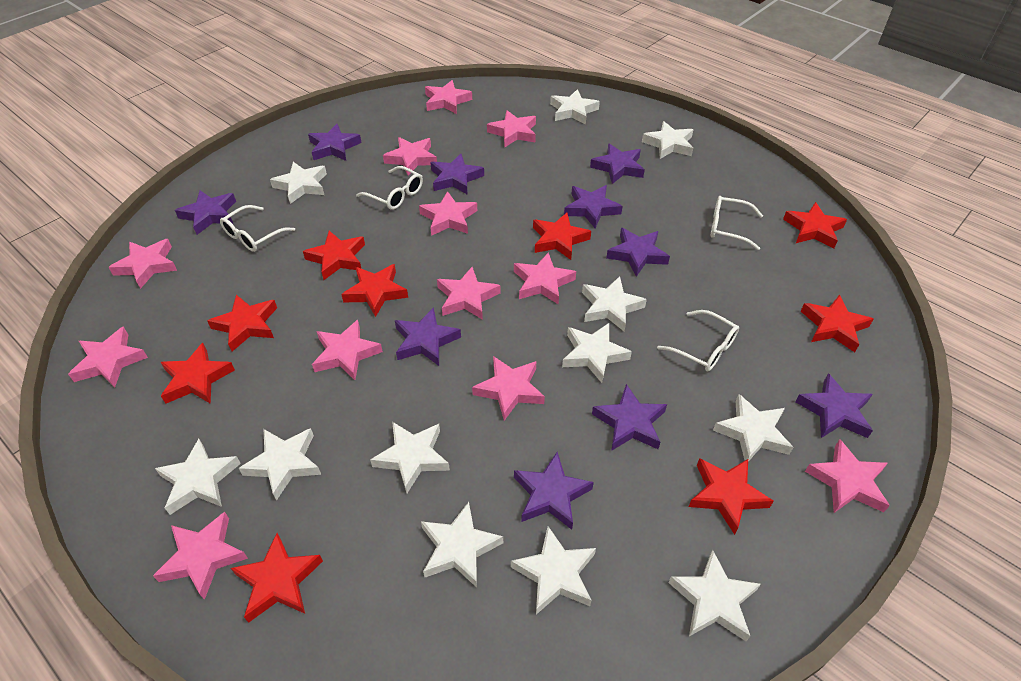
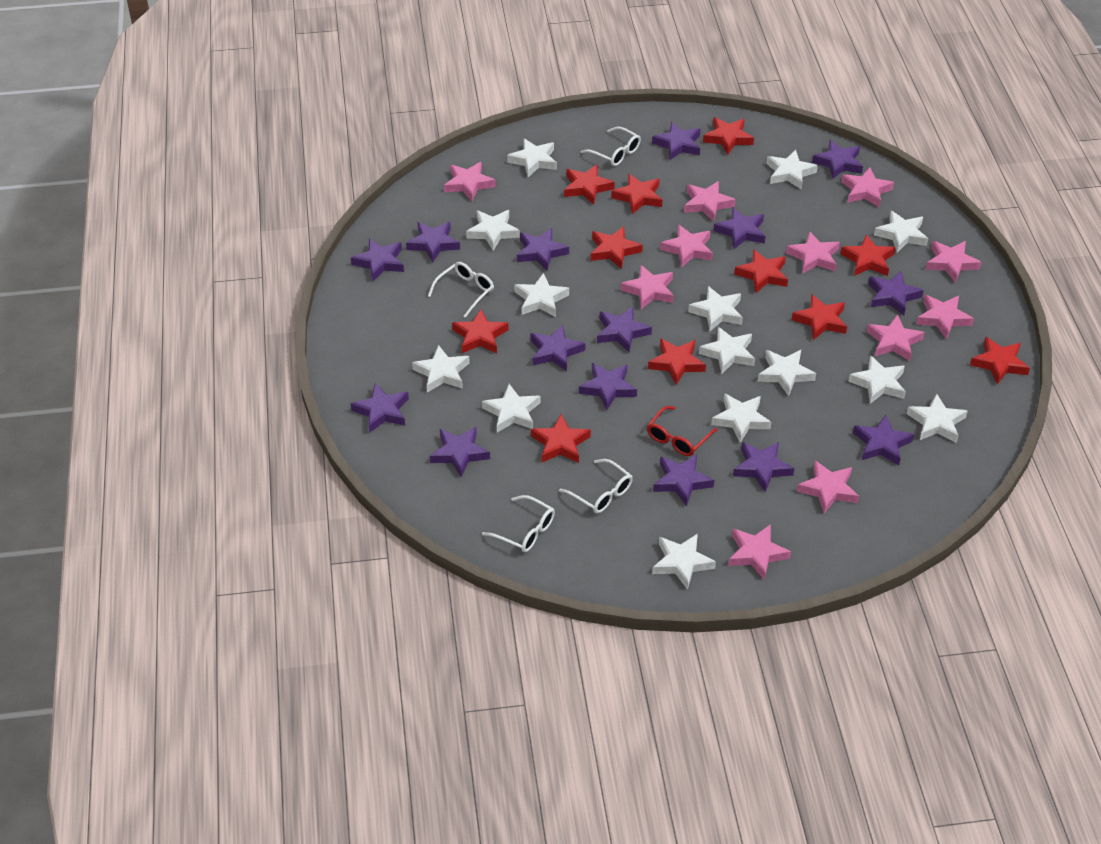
pink star: 12 -> 11
purple star: 10 -> 15
red glasses: 0 -> 1
red star: 9 -> 11
white star: 12 -> 14

